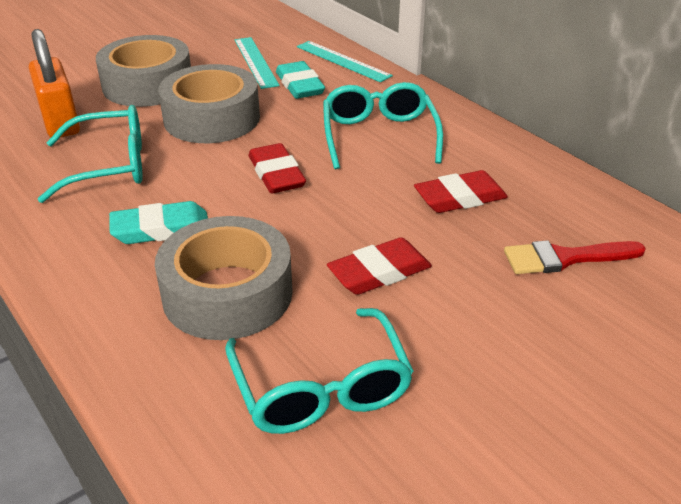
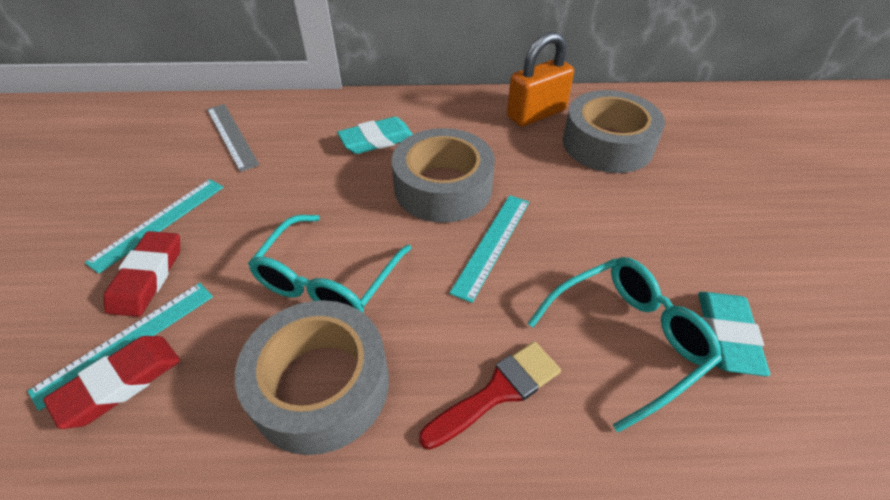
grey ruler: 0 -> 1
red eraser: 3 -> 2
turquoise glasses: 3 -> 2
turquoise ruler: 2 -> 3

